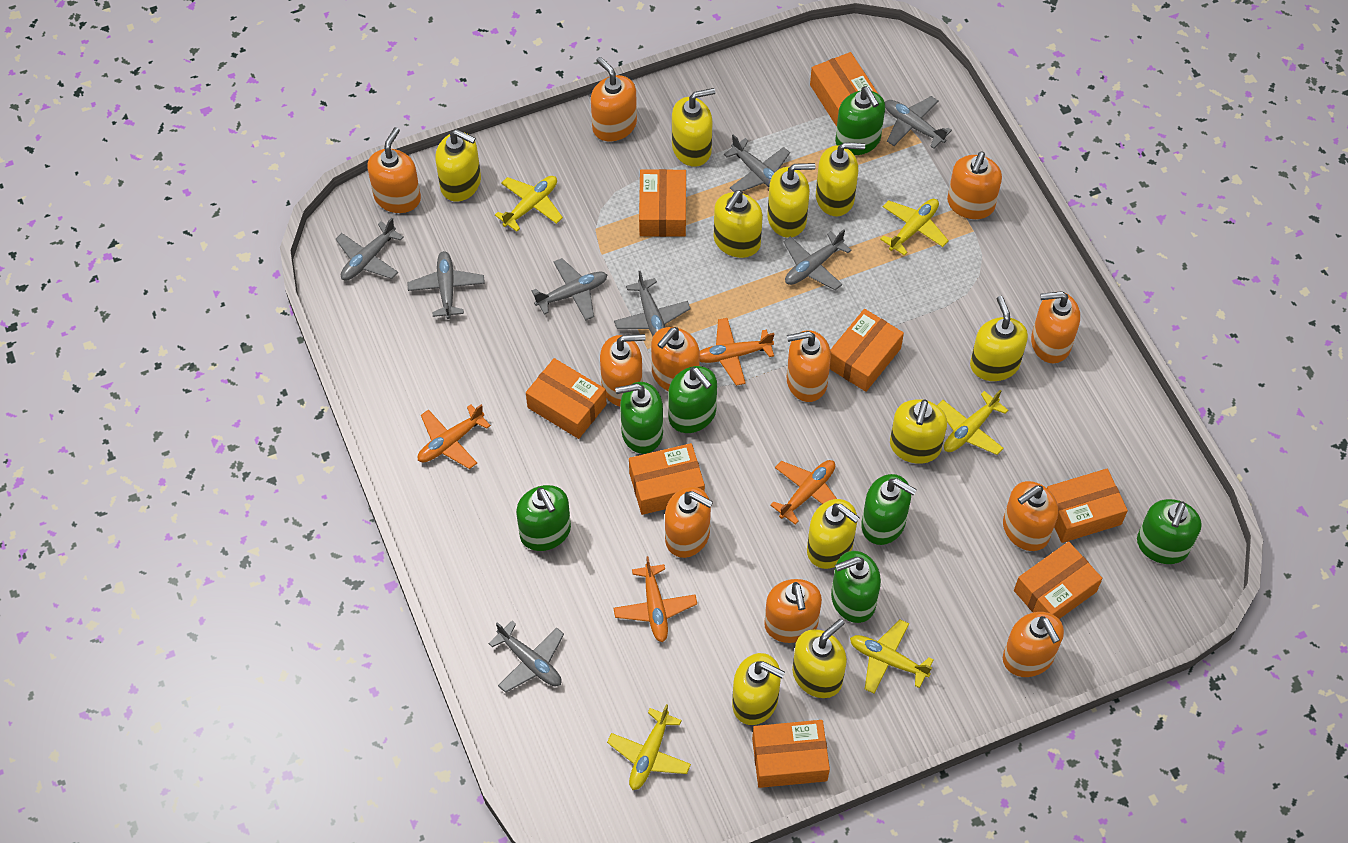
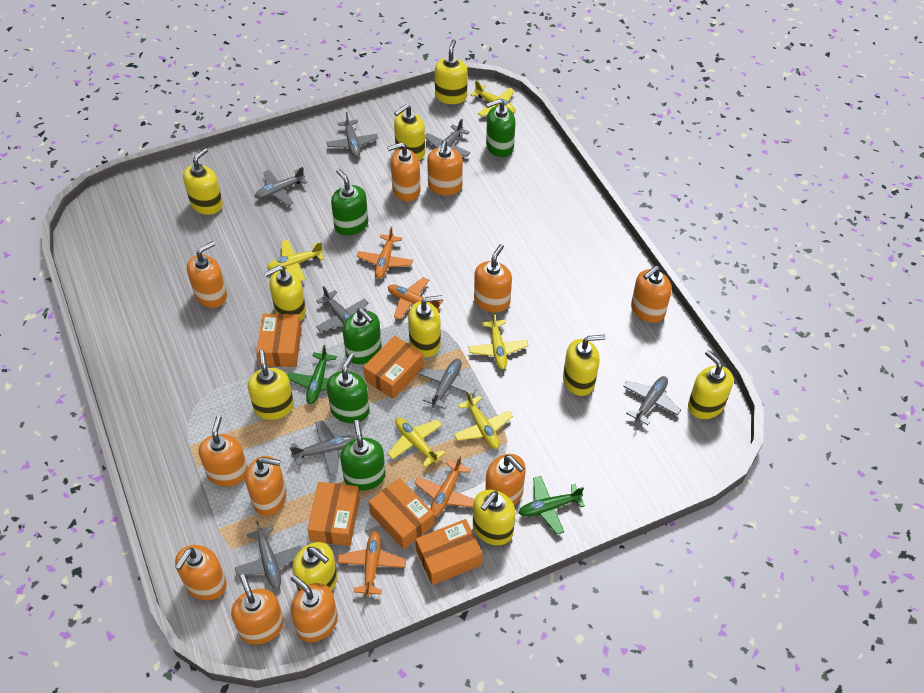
green plane: 0 -> 2
green soap dispenser: 7 -> 5
orange box: 8 -> 5

